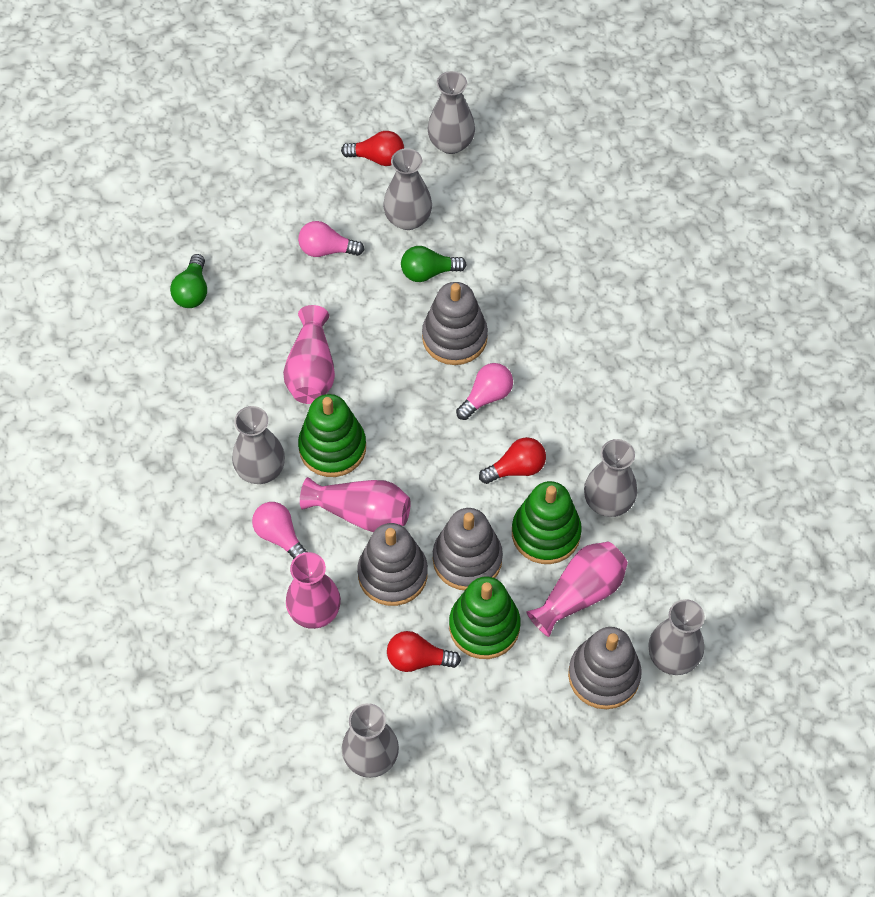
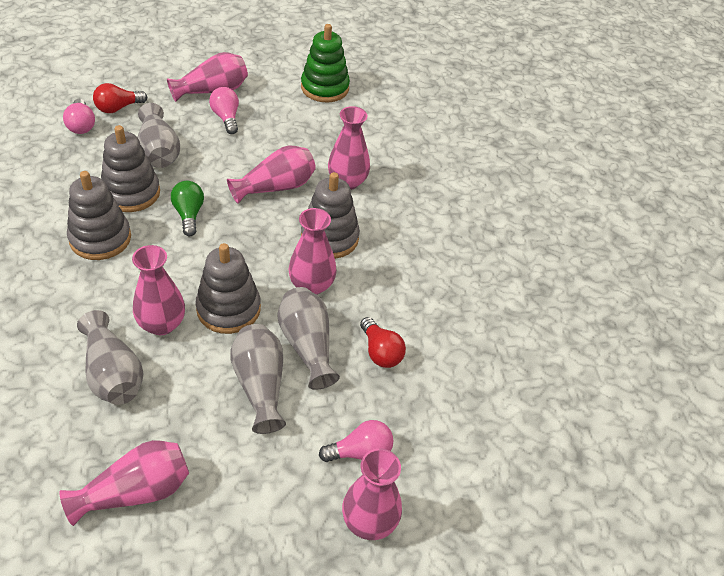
green light bulb: 2 -> 1
green stacking toy: 3 -> 1
grey vase: 6 -> 4
pink vase: 4 -> 7
red light bulb: 3 -> 2

